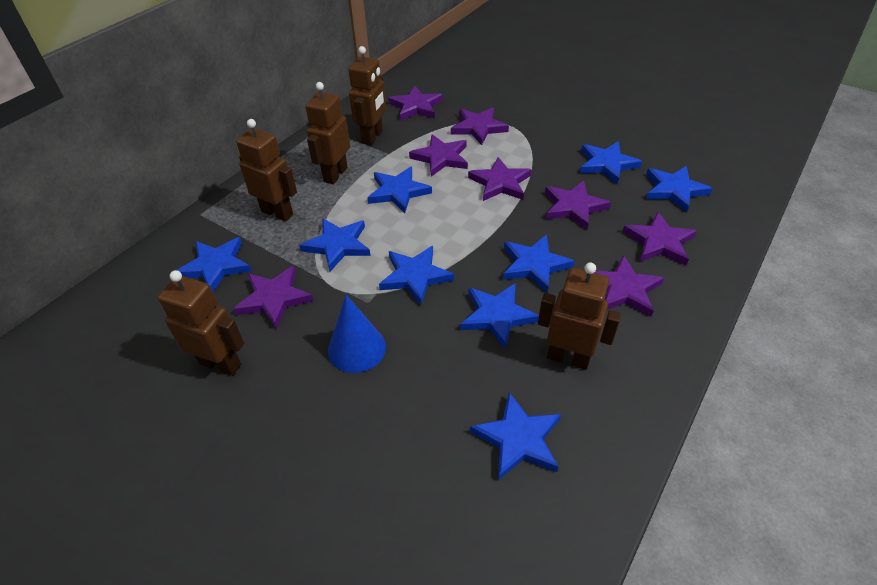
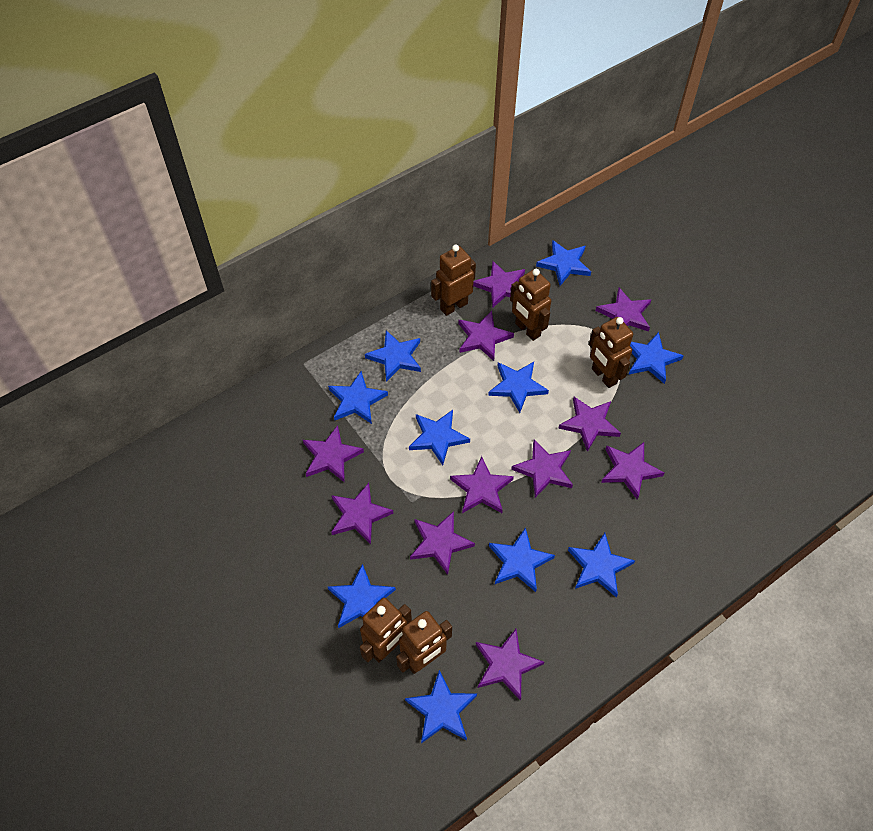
blue cone: 1 -> 0
blue star: 9 -> 10
purple star: 8 -> 11

